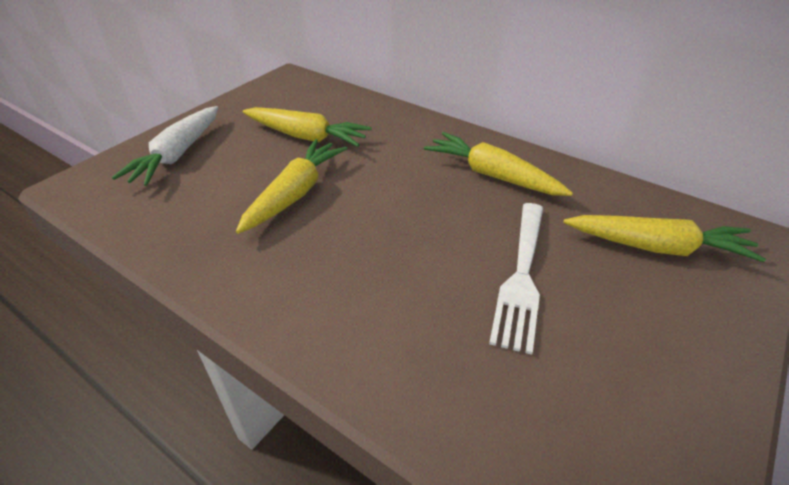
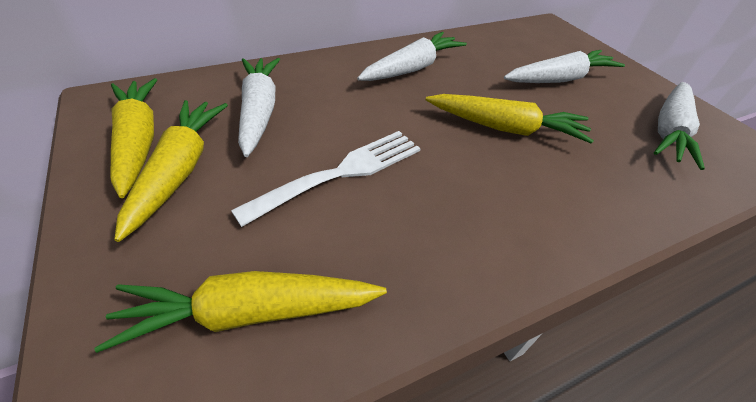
white carrot: 1 -> 4

